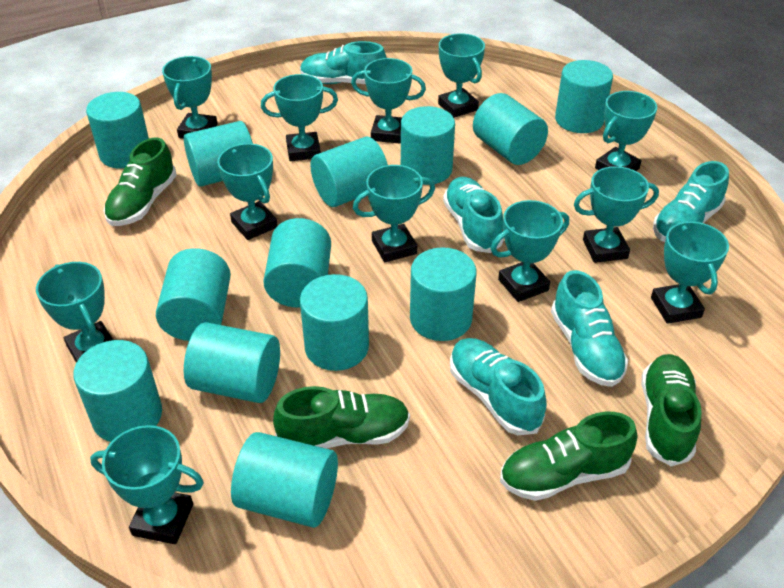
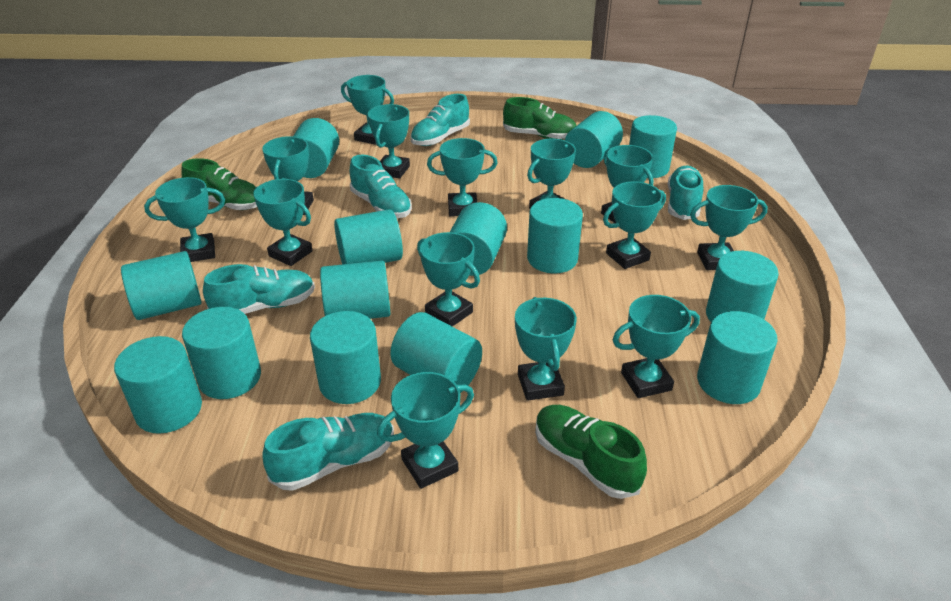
green shoe: 4 -> 3
turquoise cylinder: 13 -> 14
turquoise trophy: 12 -> 14

